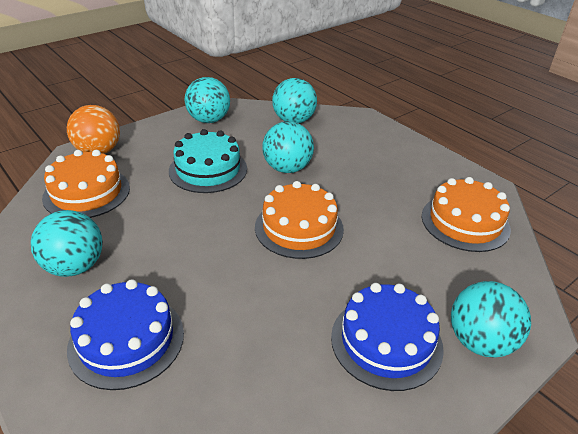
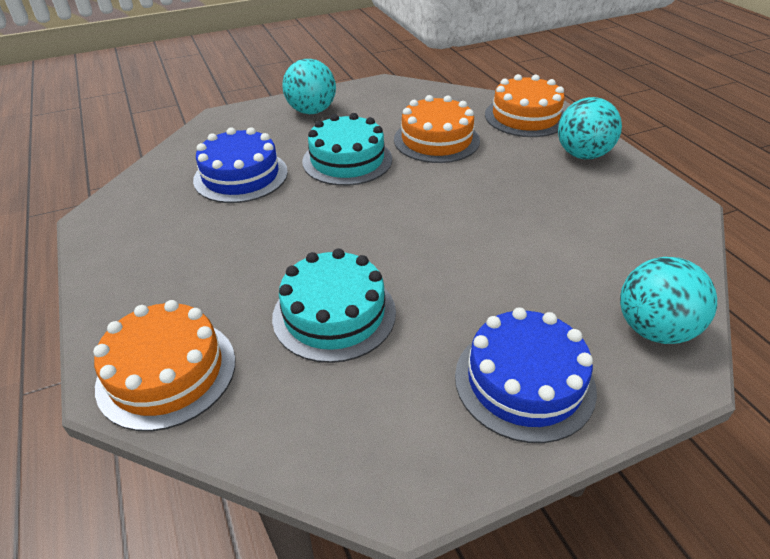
orange ball: 1 -> 0
turquoise ball: 5 -> 3
turquoise cake: 1 -> 2

